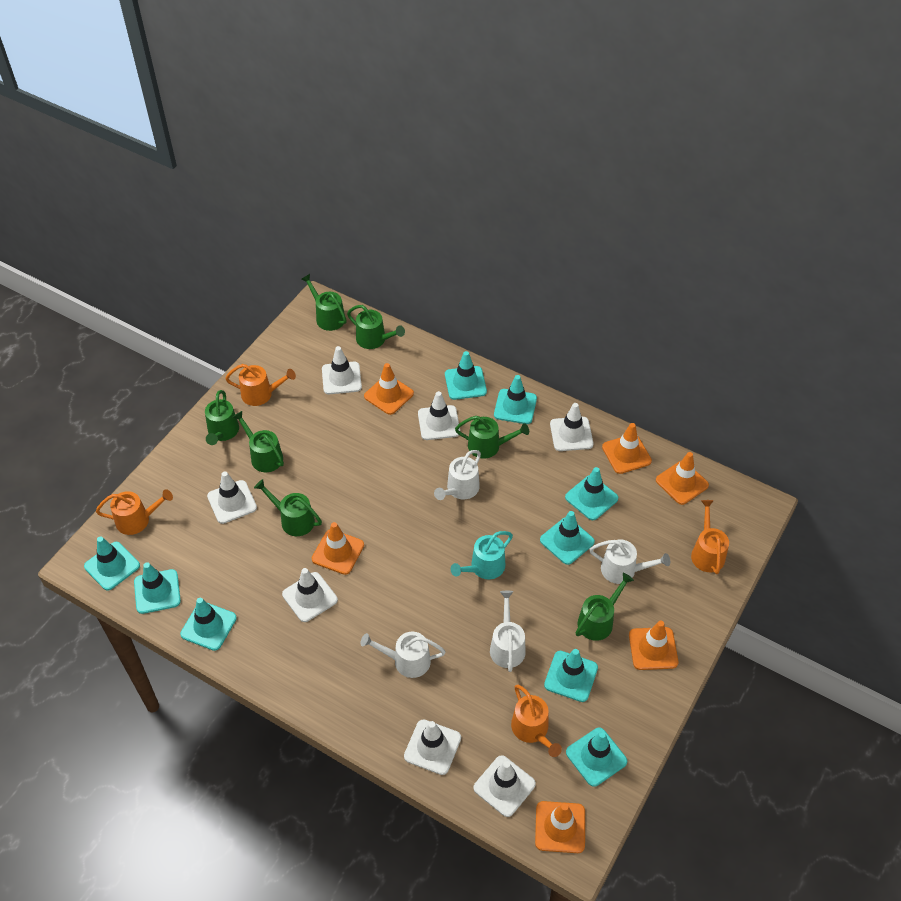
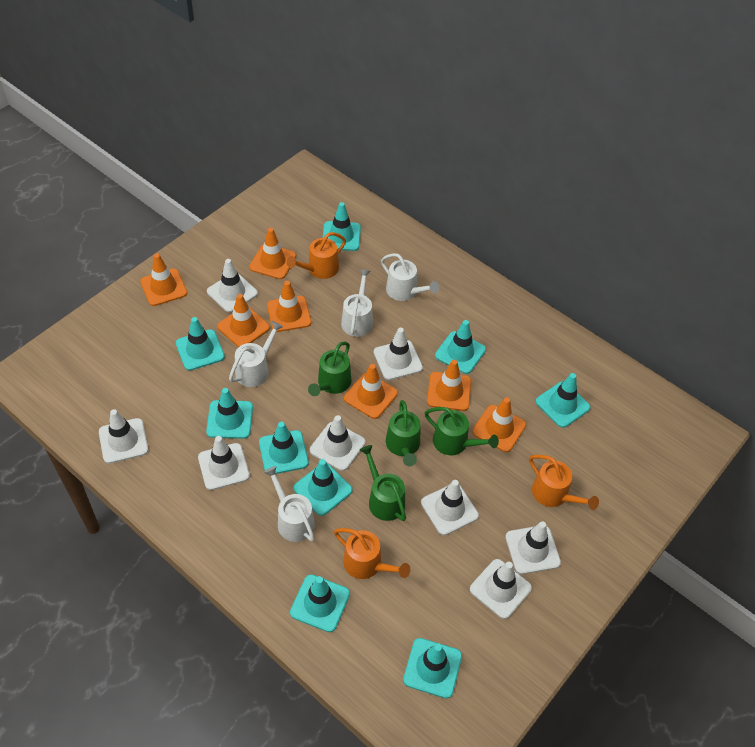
green watering can: 7 -> 4
orange traffic cone: 6 -> 7
orange watering can: 4 -> 3
turquoise watering can: 1 -> 0
white traffic cone: 7 -> 8

